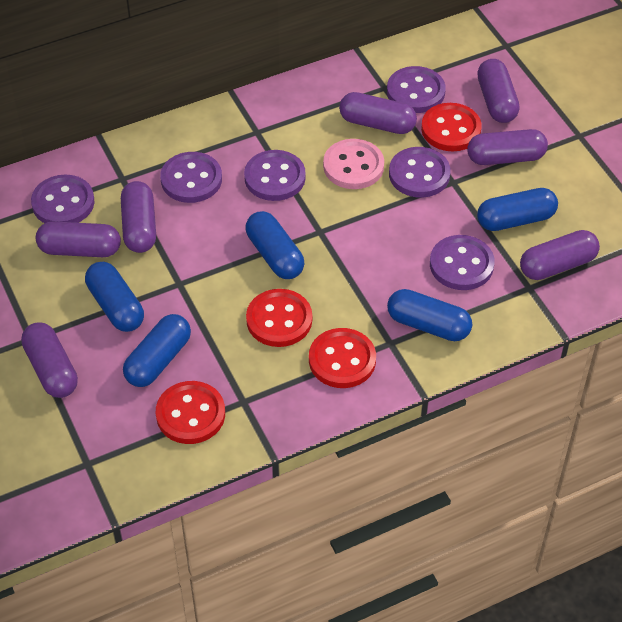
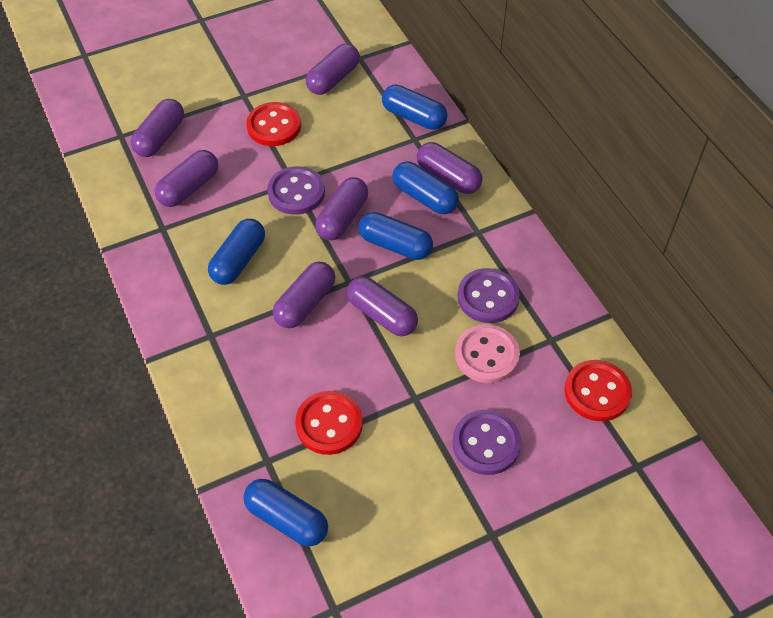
purple button: 6 -> 3
red button: 4 -> 3

